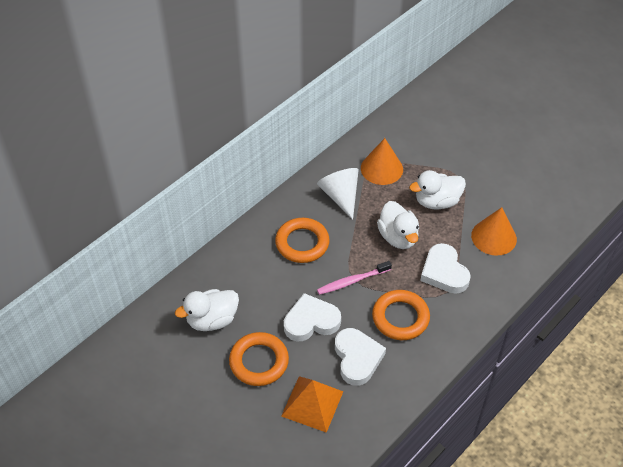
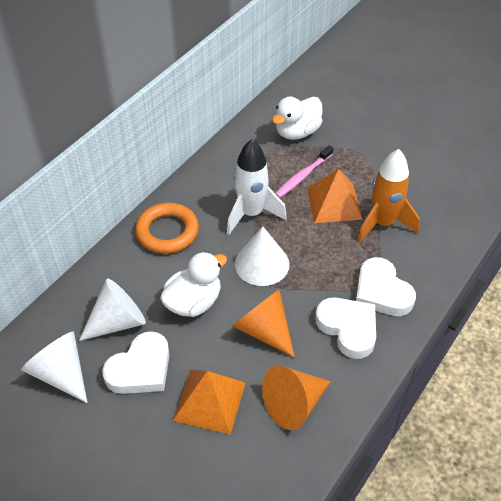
orange pyramid: 1 -> 2
orange ring: 3 -> 1
orange rocket: 0 -> 1
white cone: 1 -> 3
white duck: 3 -> 2
white rocket: 0 -> 1

